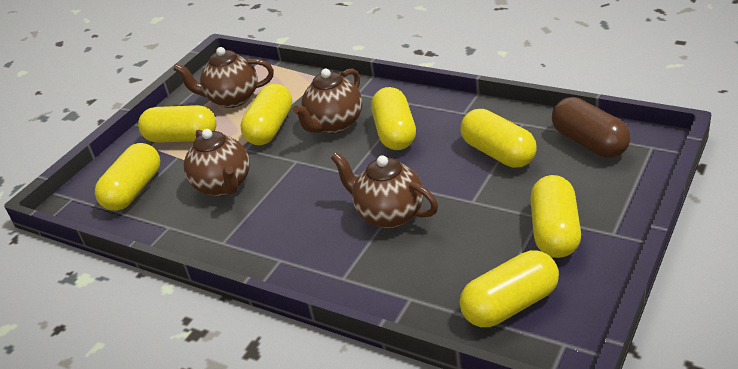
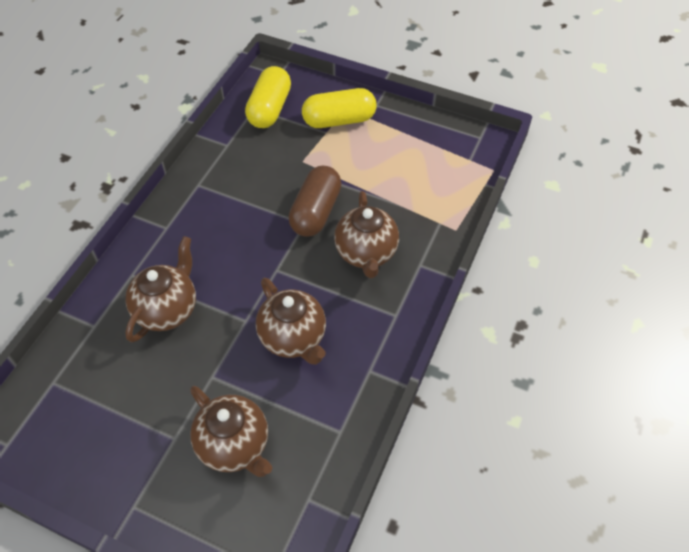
yellow capsule: 7 -> 2

